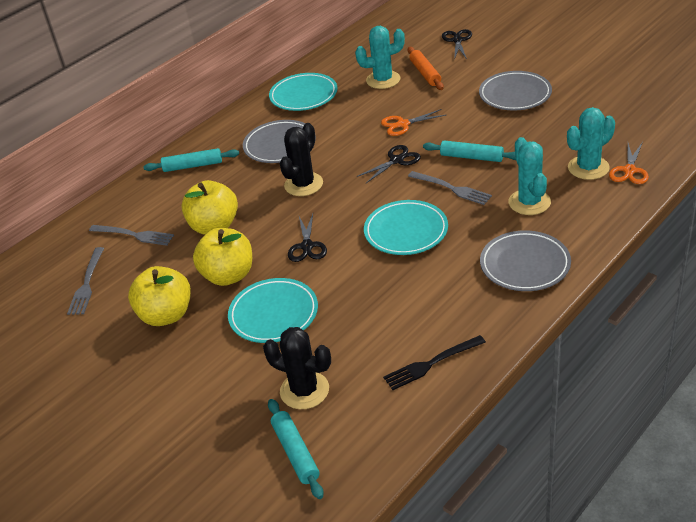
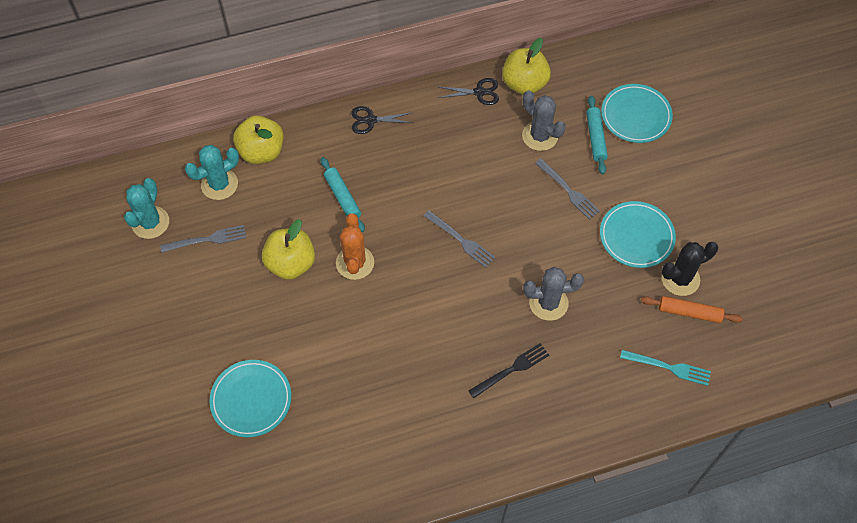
black cactus: 2 -> 1
black scissors: 3 -> 2
grey cactus: 0 -> 2
grey plate: 3 -> 0
orange cactus: 0 -> 1
orange scissors: 2 -> 0
turquoise cactus: 3 -> 2
turquoise fork: 0 -> 1
turquoise rolling pin: 3 -> 2

